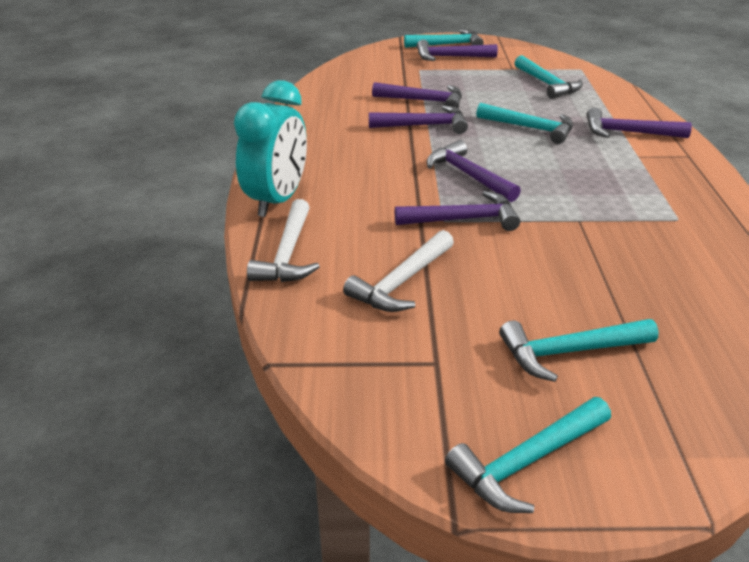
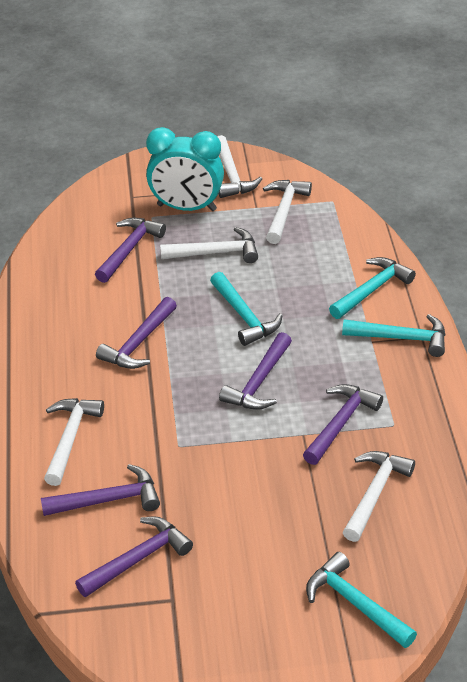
turquoise hammer: 5 -> 4
white hammer: 2 -> 5

